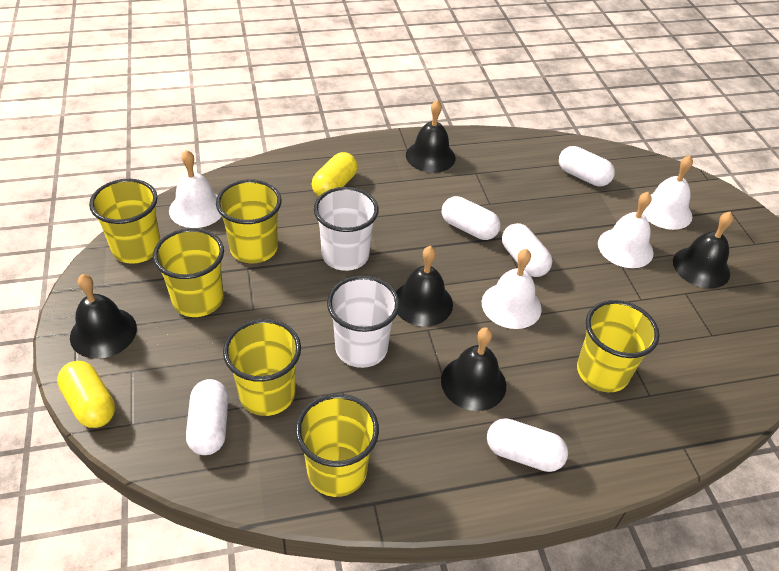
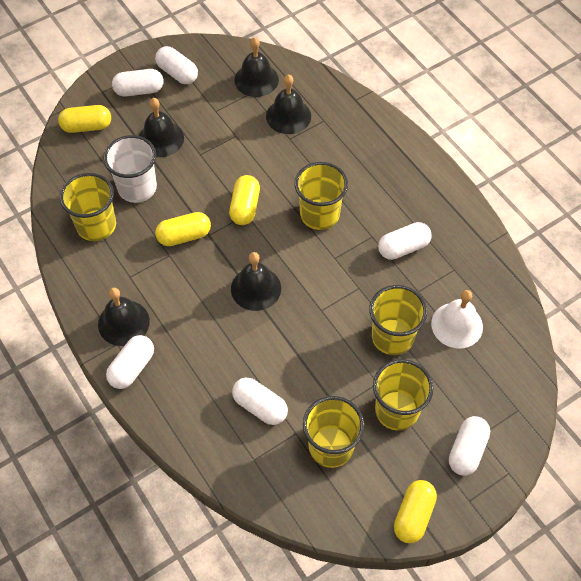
white bell: 4 -> 1
white capsule: 5 -> 6
white cup: 2 -> 1
yellow capsule: 2 -> 4
yellow cup: 6 -> 5

